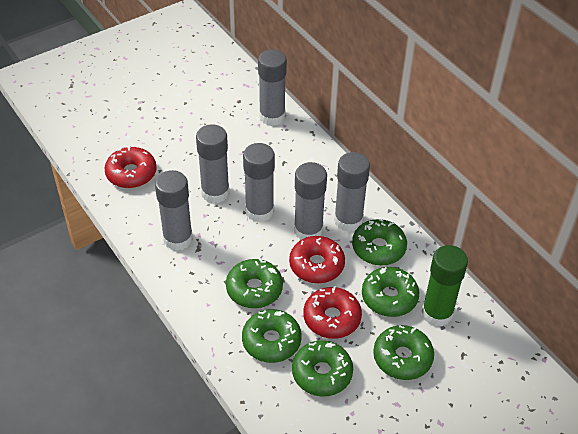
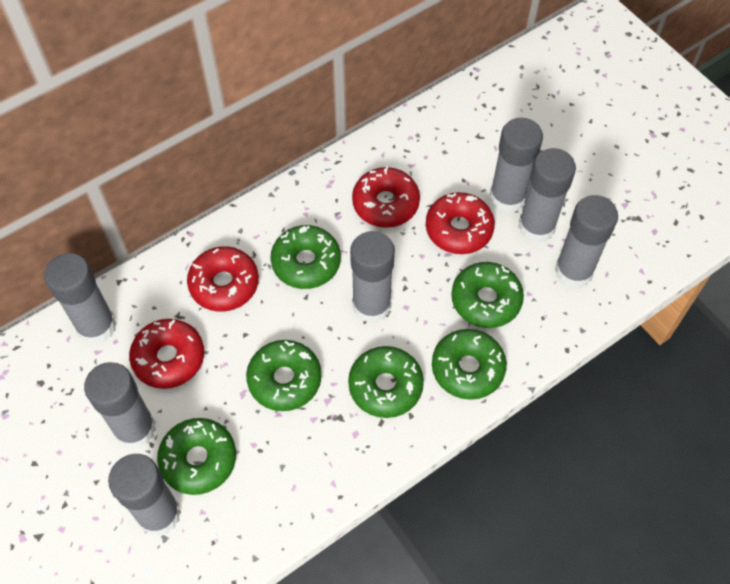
green glue stick: 1 -> 0
grey glue stick: 6 -> 7
red donut: 3 -> 4

